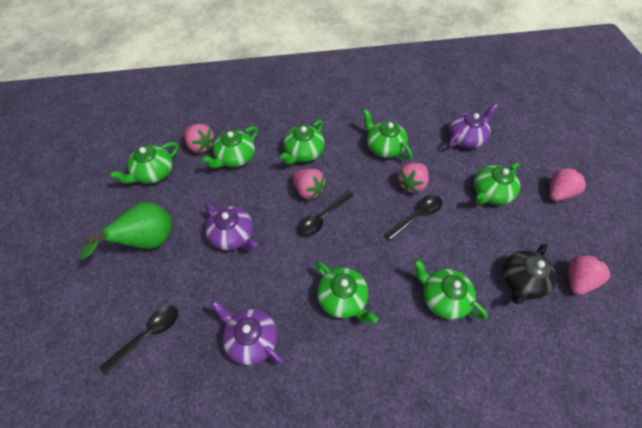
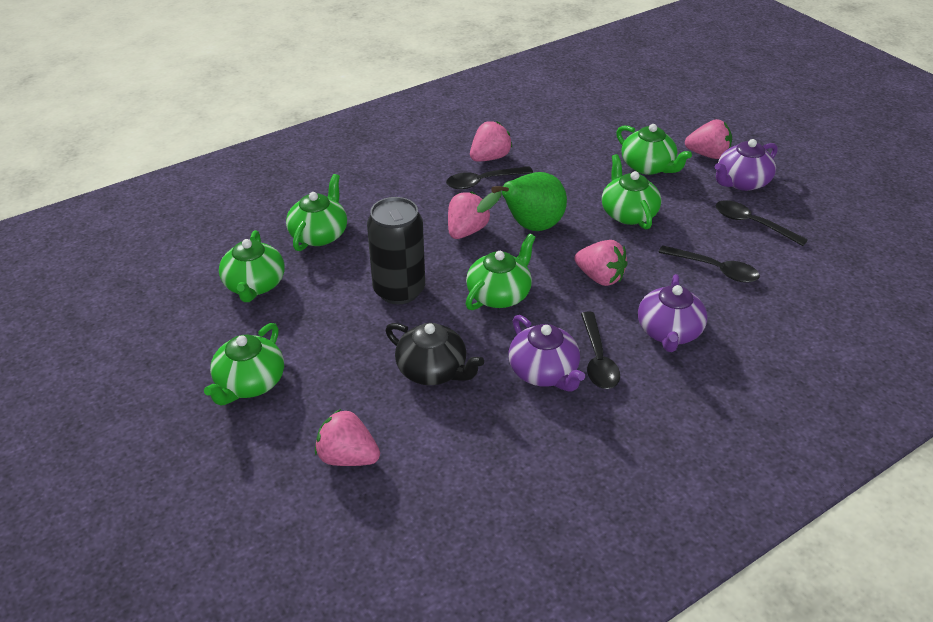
black can: 0 -> 1
black spoon: 3 -> 4
green teapot: 7 -> 6

